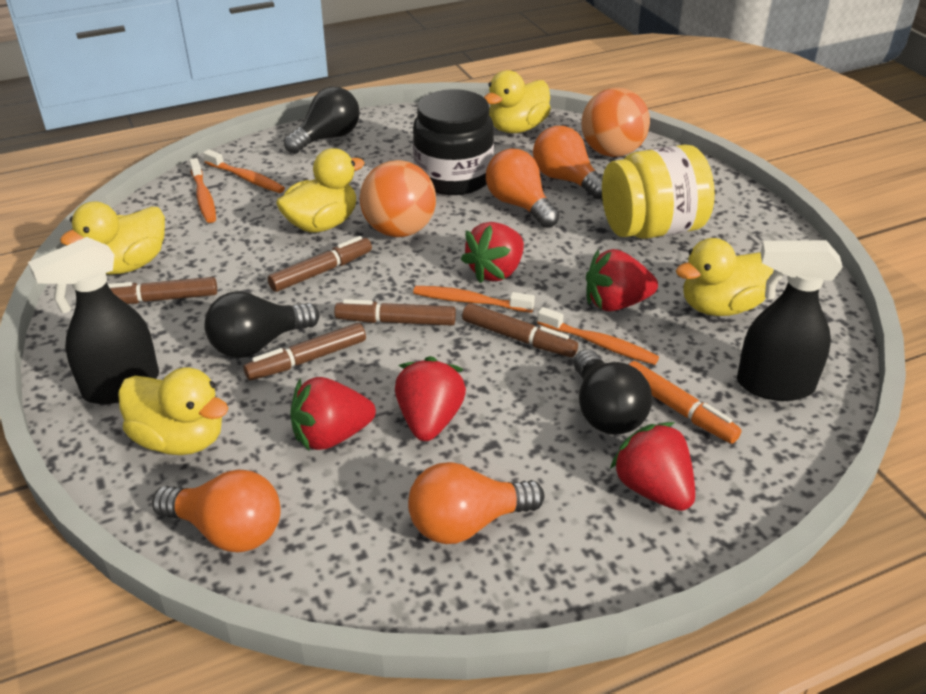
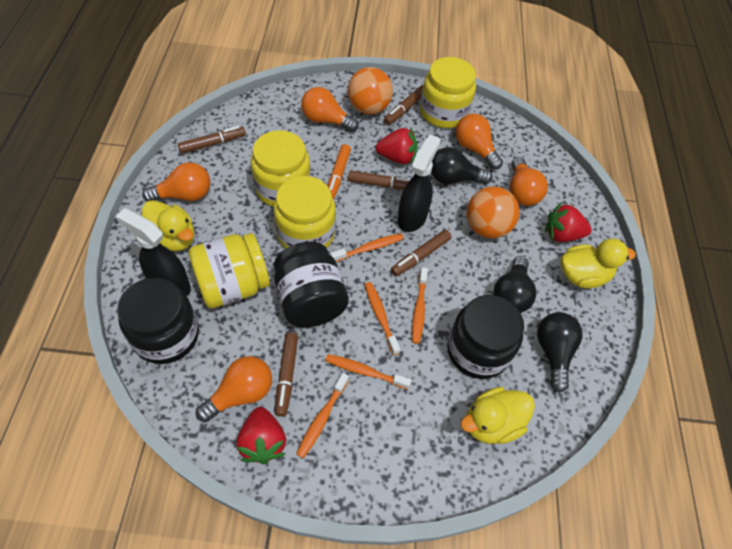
black jar: 1 -> 3
orange light bulb: 4 -> 5
orange toothbrush: 4 -> 5
red strawberry: 5 -> 3
yellow duck: 5 -> 3
yellow jar: 1 -> 4

